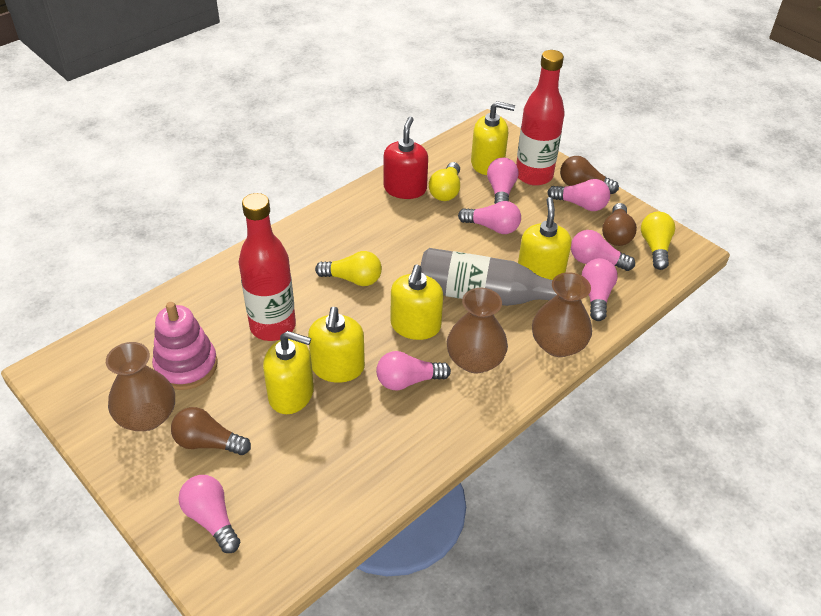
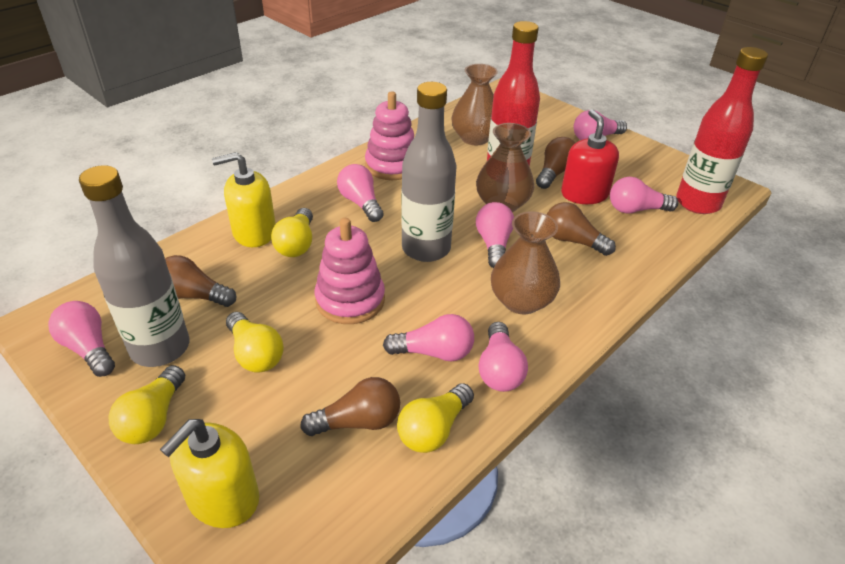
brown light bulb: 3 -> 4
grey bottle: 1 -> 2
pink stacking toy: 1 -> 2
yellow light bulb: 3 -> 4
yellow soap dispenser: 5 -> 2

